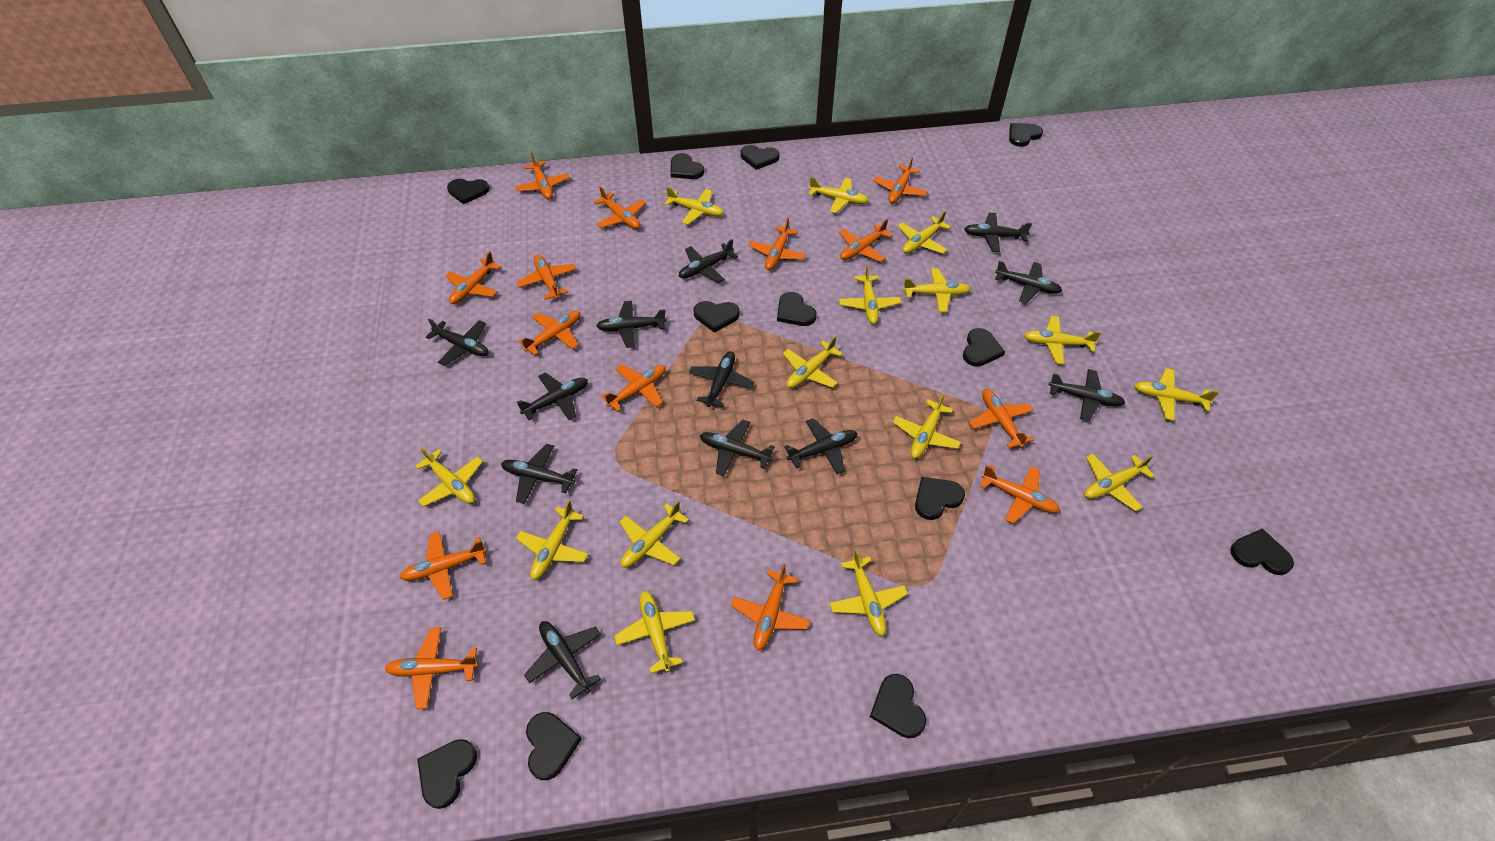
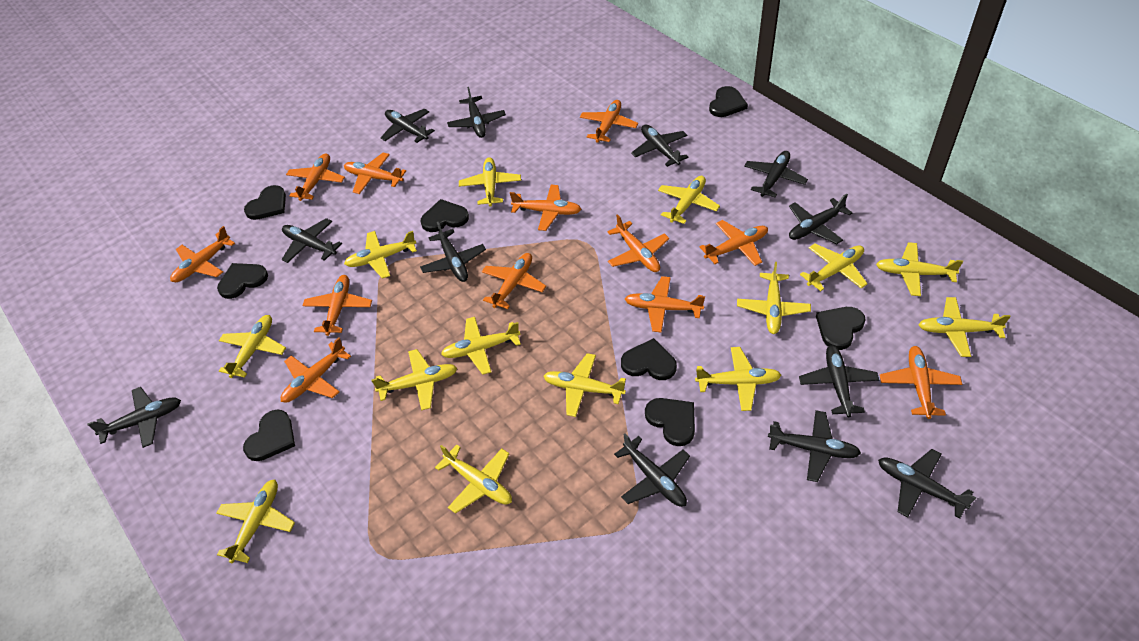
black heart: 12 -> 8
orange plane: 14 -> 12
yellow plane: 15 -> 14

